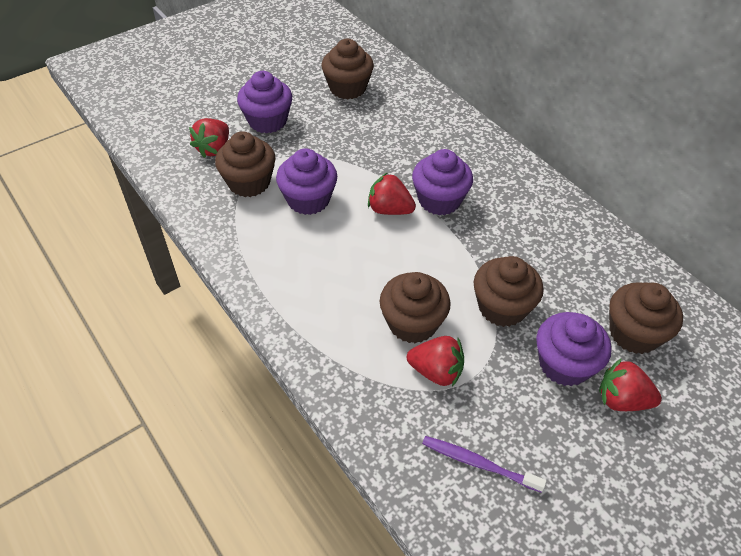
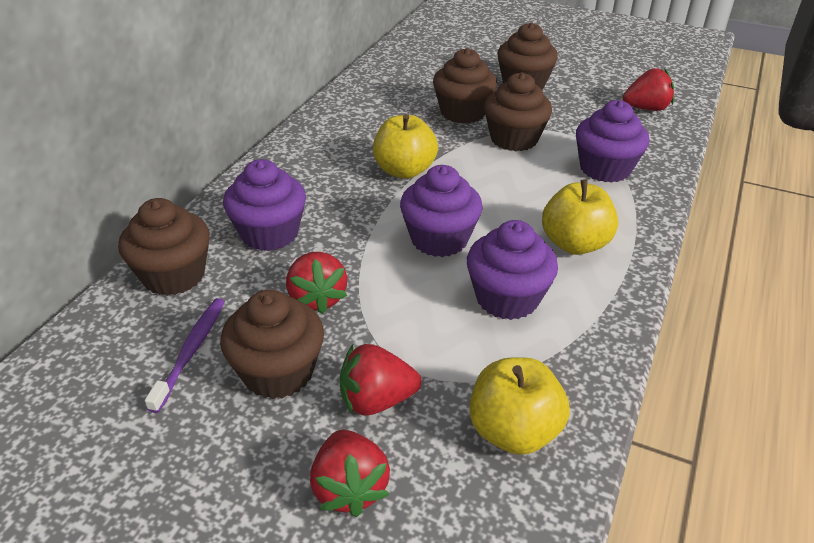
yellow apple: 0 -> 3

